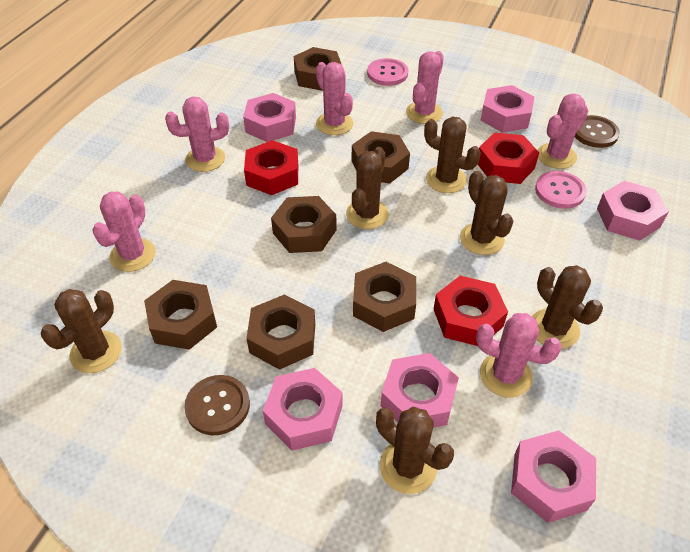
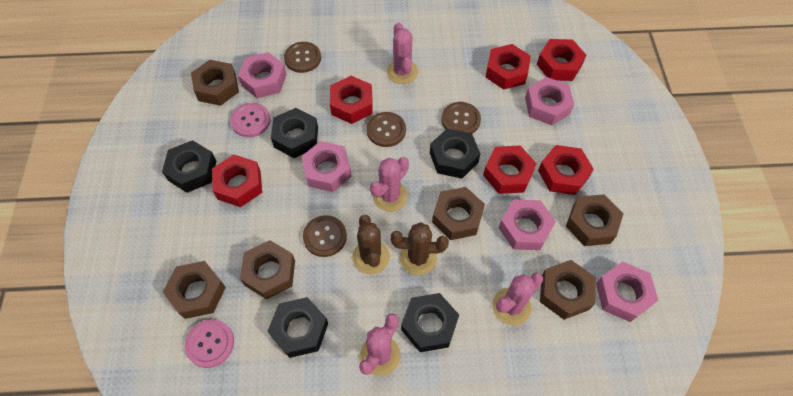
black nut: 0 -> 5
brown button: 2 -> 4
brown cactus: 6 -> 2
pink cactus: 6 -> 4
pink nut: 6 -> 5
red nut: 3 -> 6

